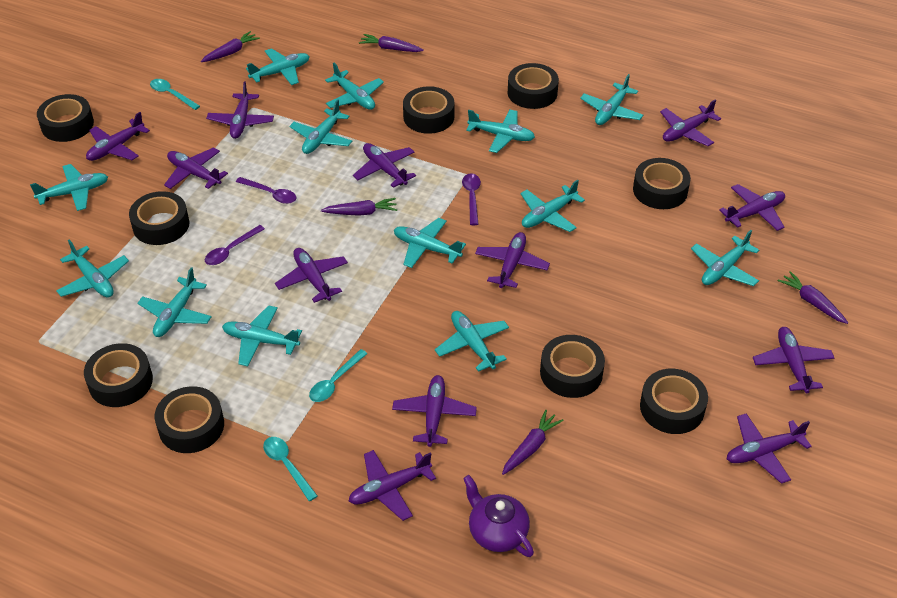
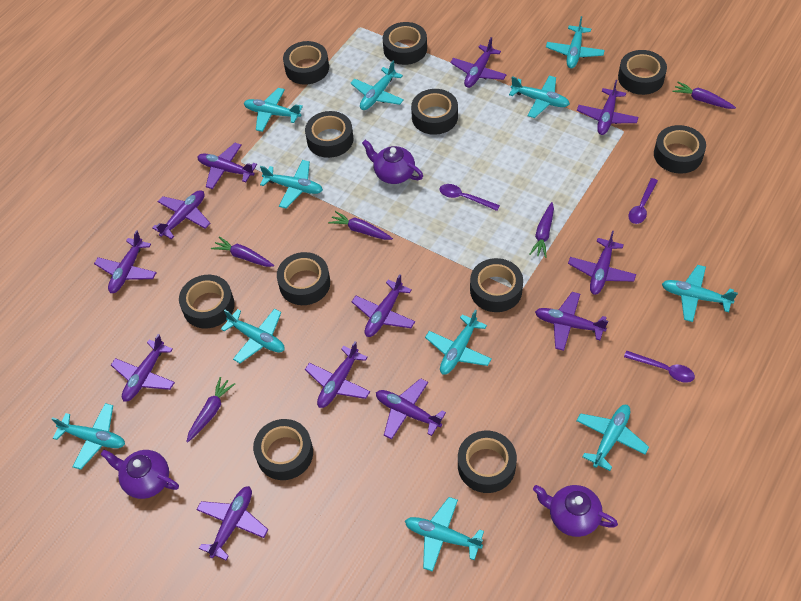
black tape: 9 -> 11
purple teapot: 1 -> 3
turquoise plane: 13 -> 11
turquoise spoon: 3 -> 0

